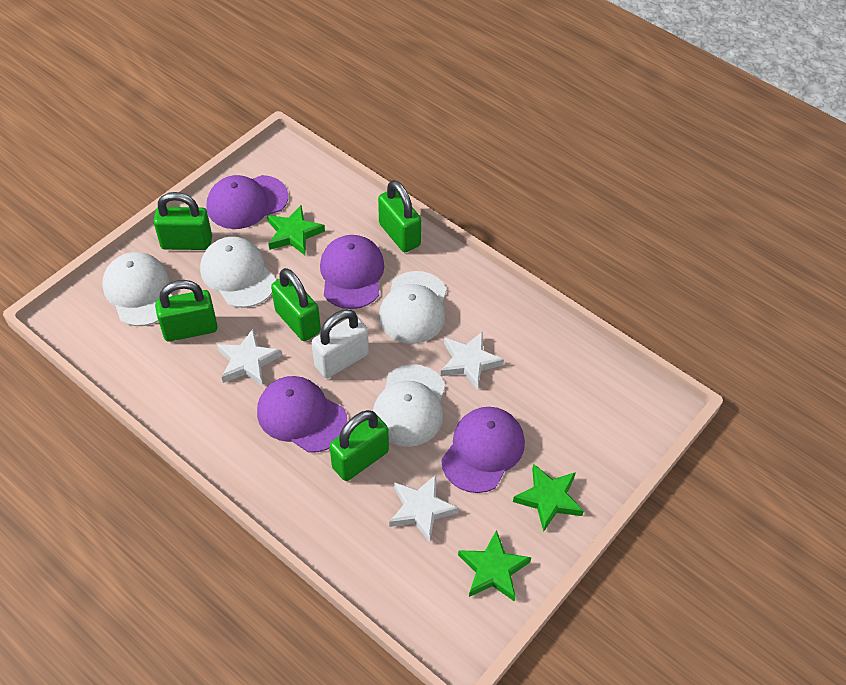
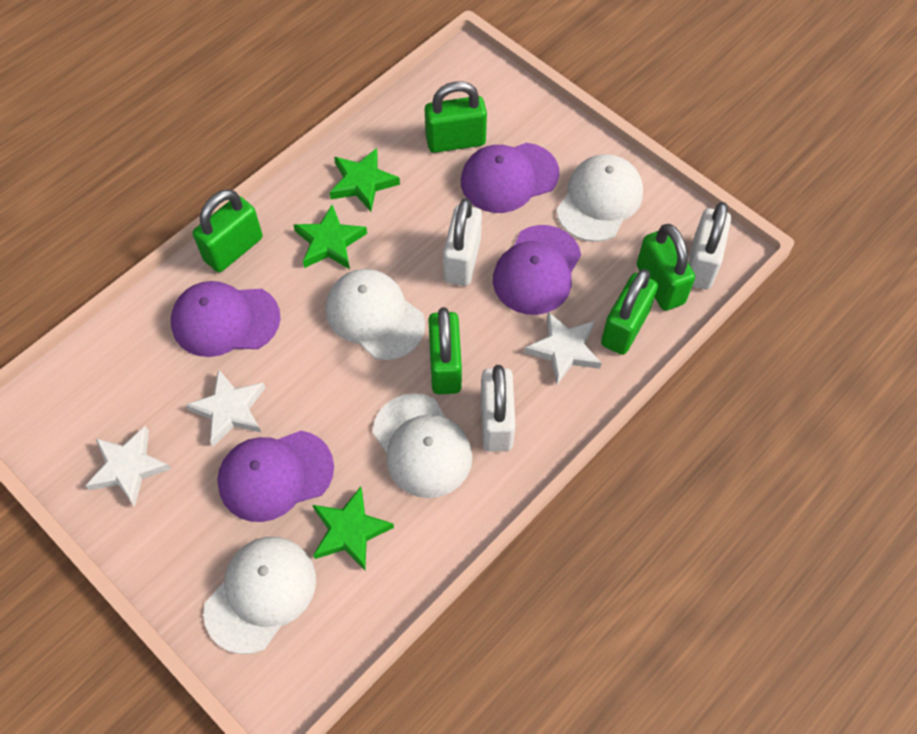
white padlock: 1 -> 3

